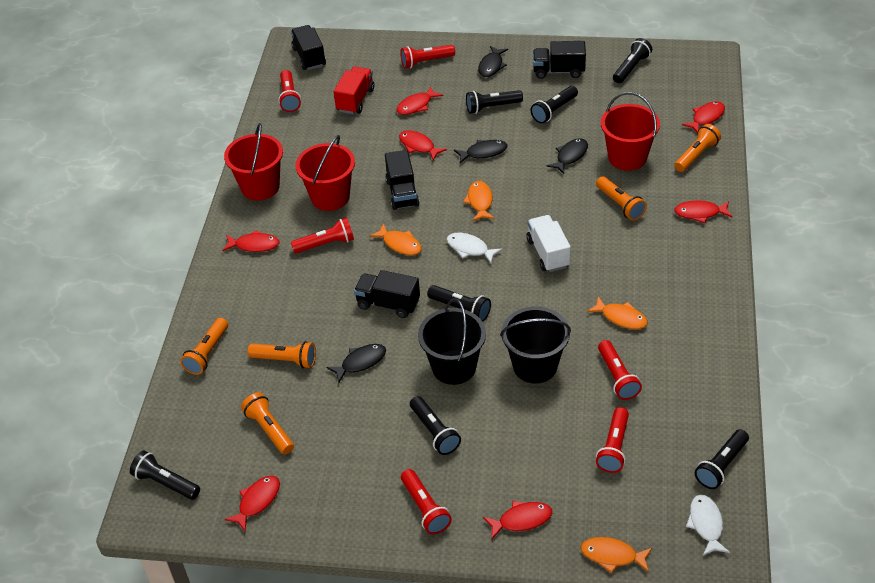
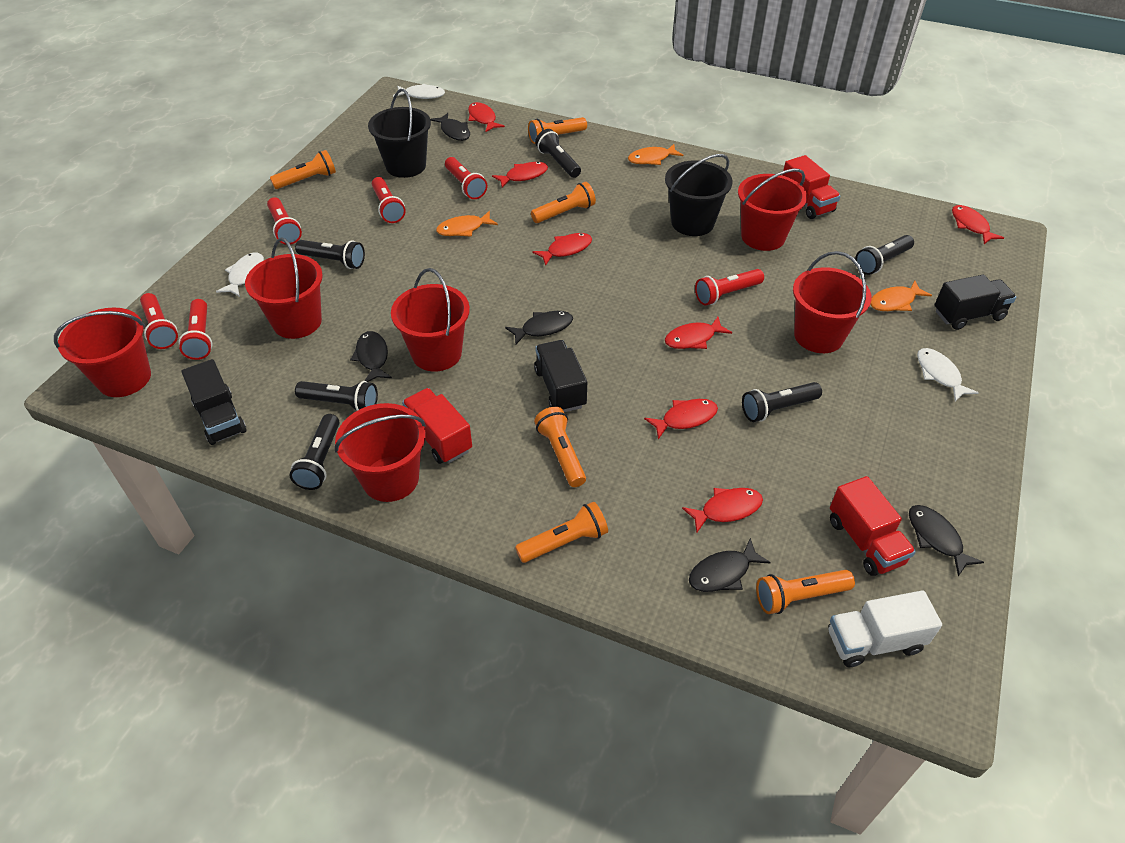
black fish: 4 -> 5
black flashlight: 7 -> 6
black truck: 4 -> 3
orange fish: 4 -> 3
orange flashlight: 5 -> 6
red bucket: 3 -> 6
red truck: 1 -> 3
white fish: 2 -> 3

